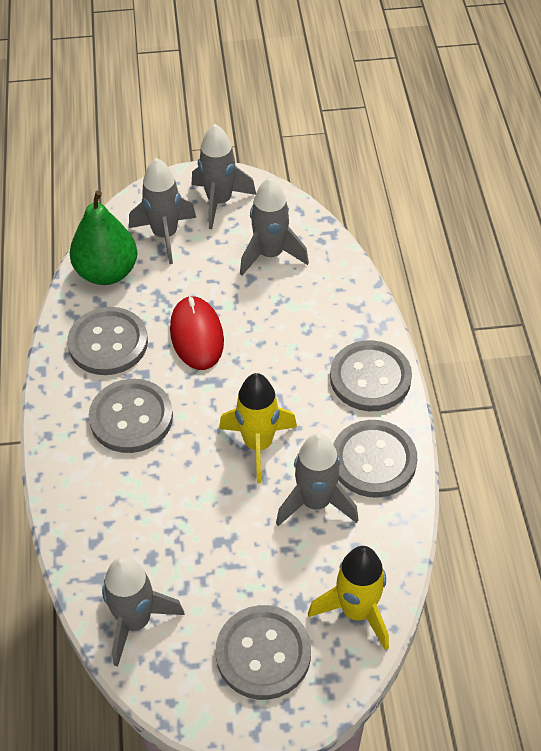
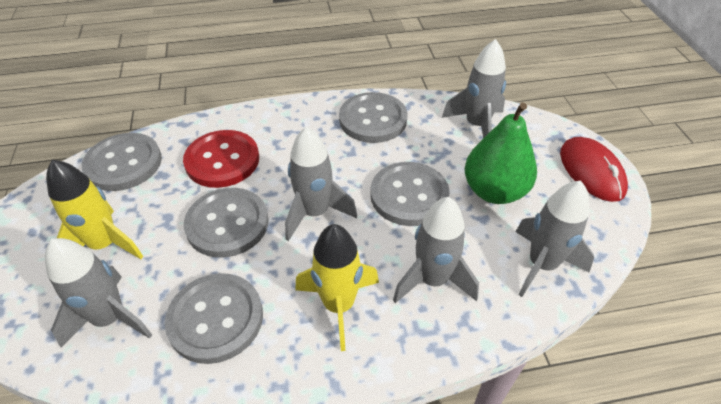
red button: 0 -> 1

